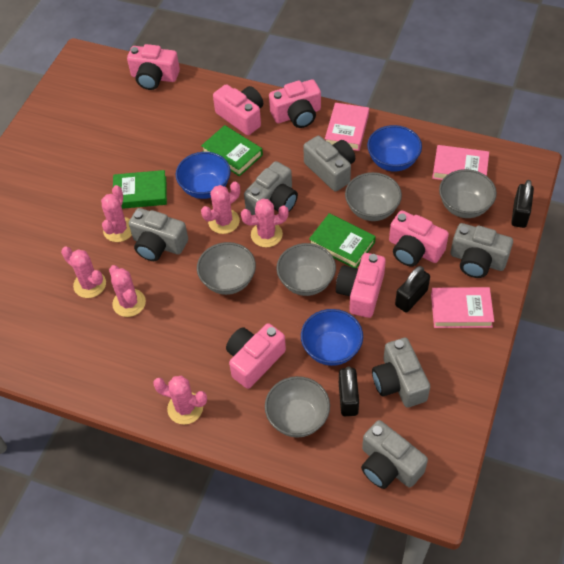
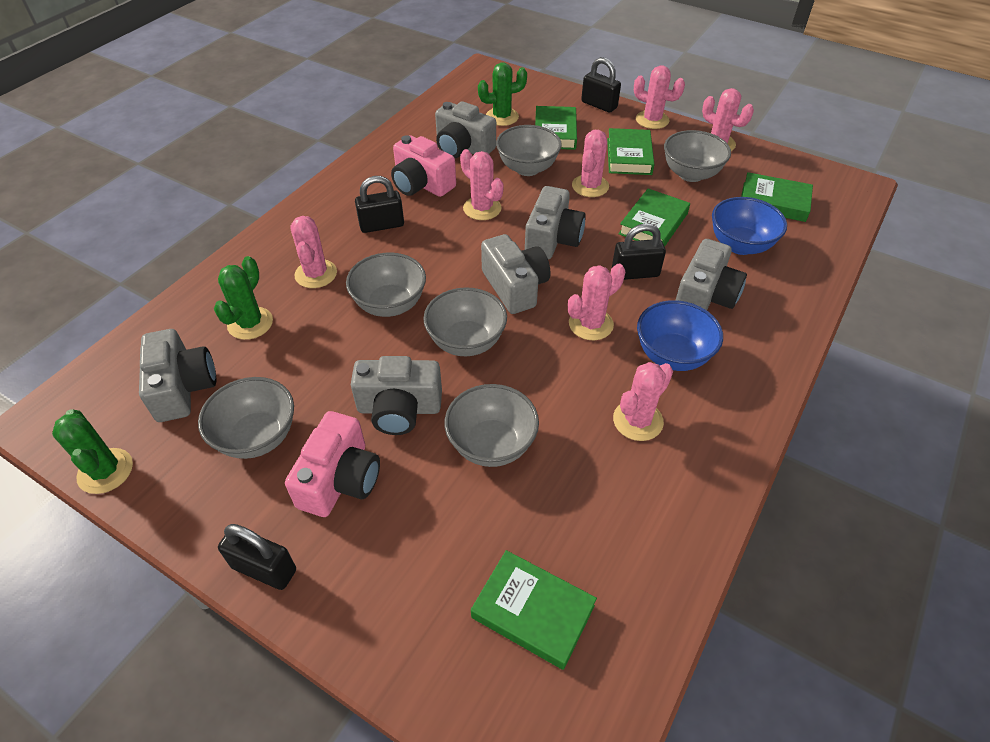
black padlock: 3 -> 4
blue bowl: 3 -> 2
green book: 3 -> 5
green cactus: 0 -> 3
grey bowl: 5 -> 6
pink book: 3 -> 0
pink cactus: 6 -> 7
pink camera: 6 -> 2

